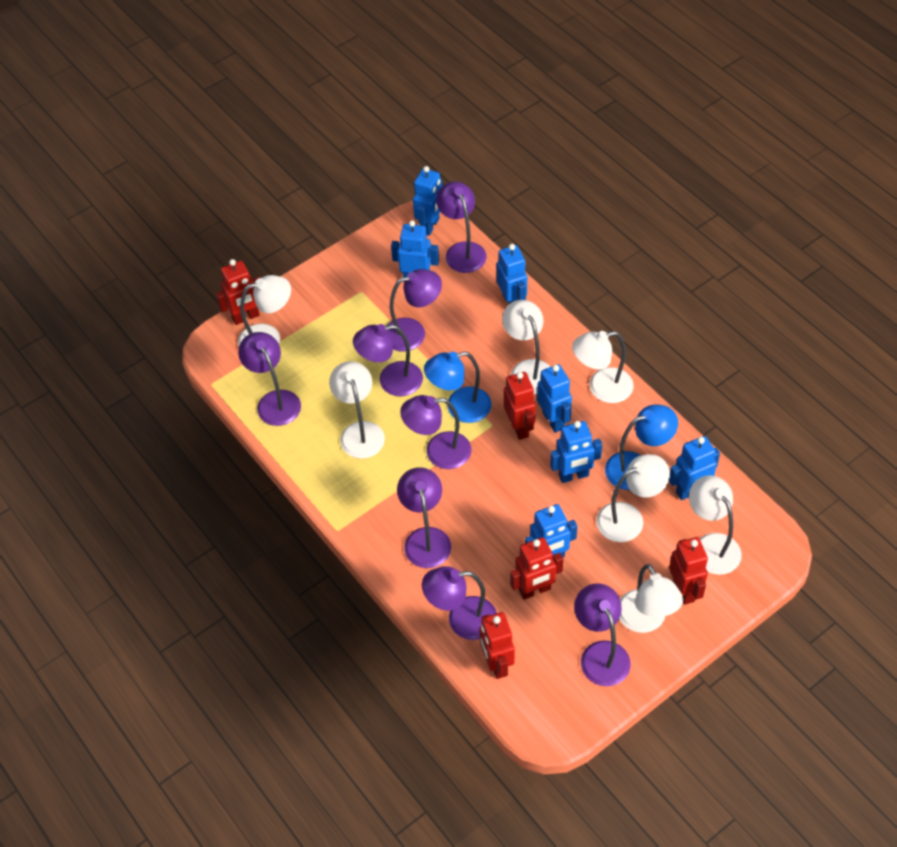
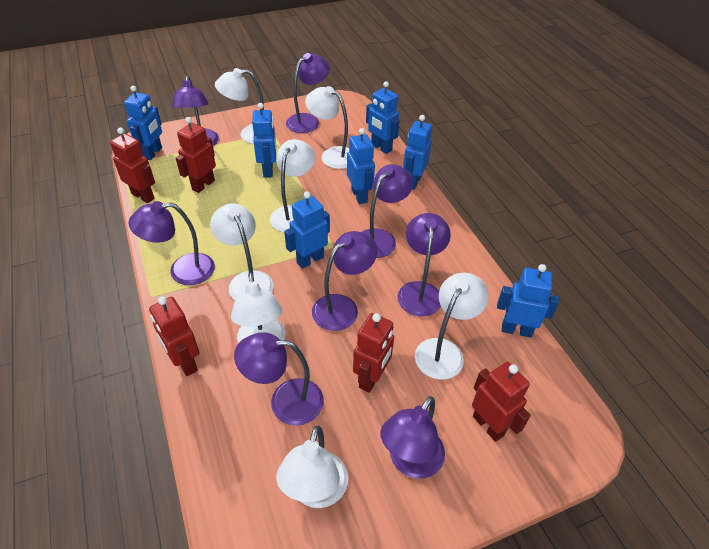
blue lamp: 2 -> 0

